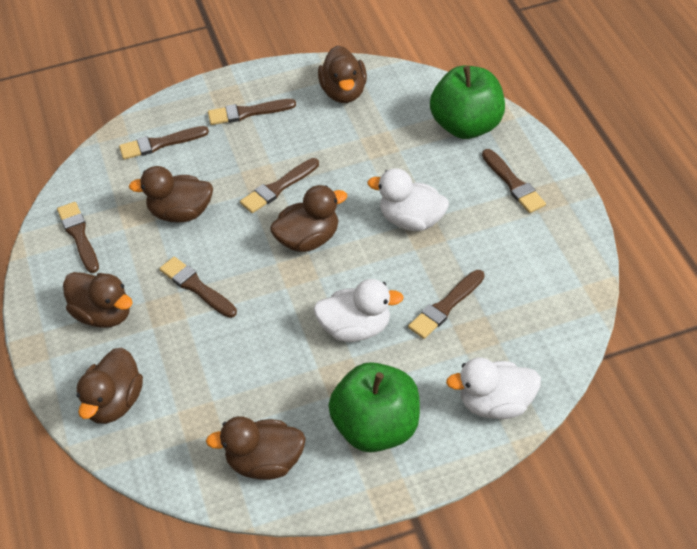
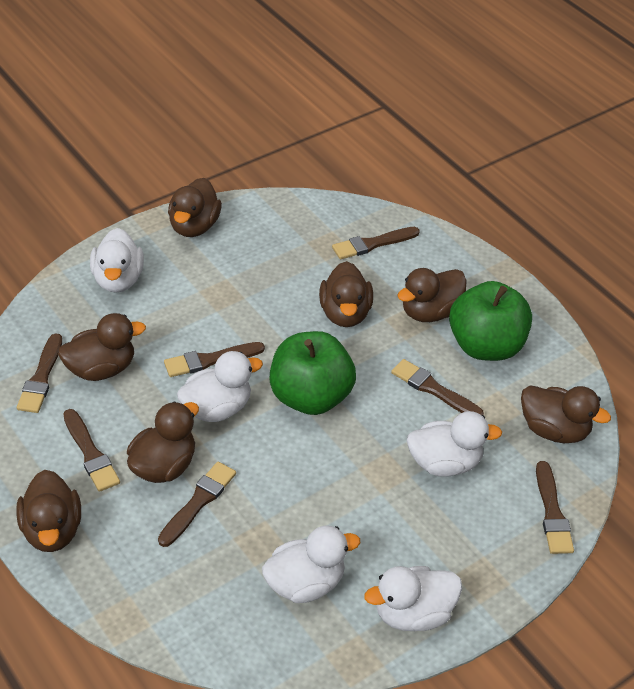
brown duck: 6 -> 7
white duck: 3 -> 5

